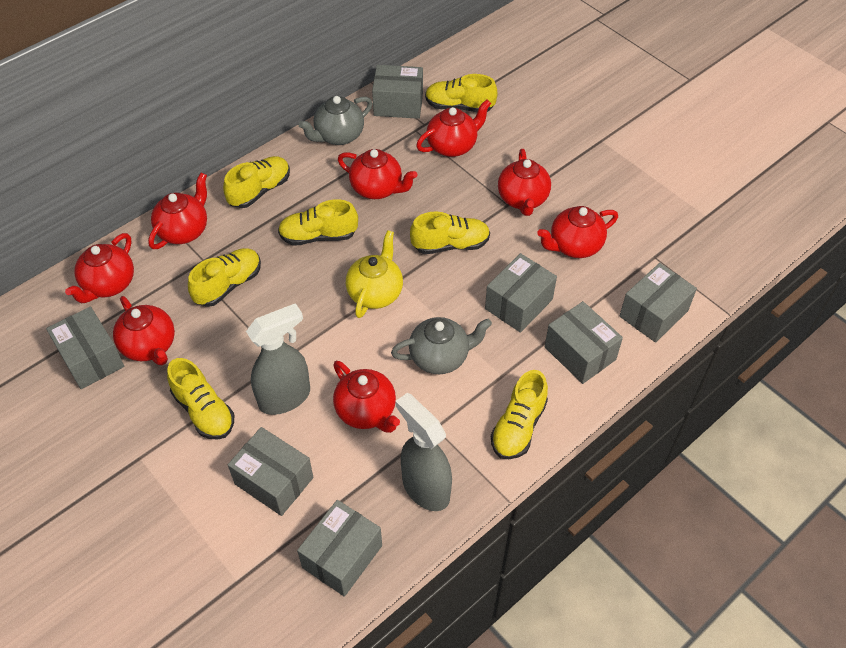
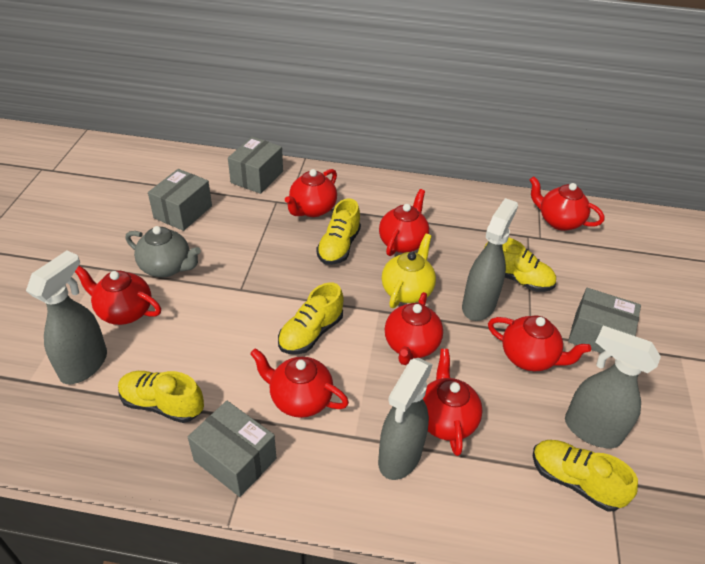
grey box: 7 -> 4
grey spray bottle: 2 -> 4
grey teapot: 2 -> 1
yellow shoe: 7 -> 5

